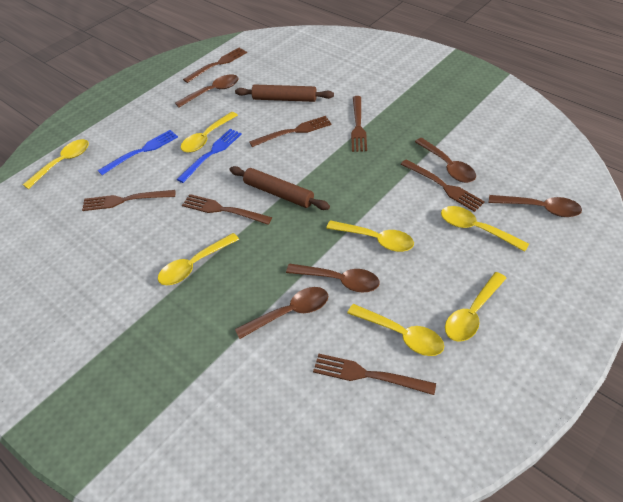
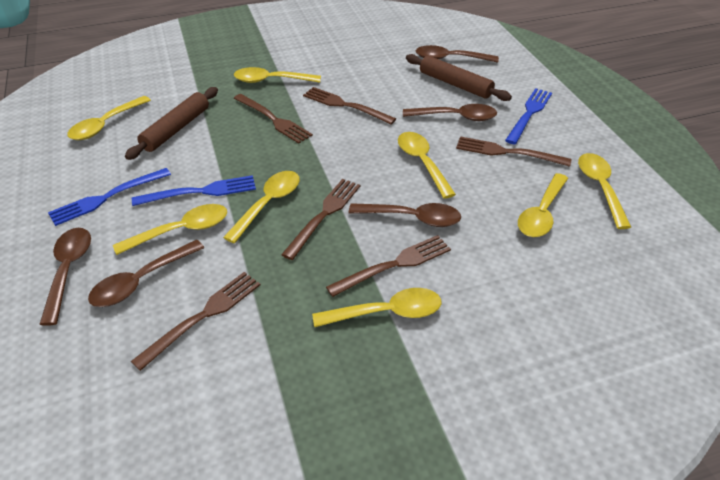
blue fork: 2 -> 3
brown fork: 7 -> 6
yellow spoon: 7 -> 8

